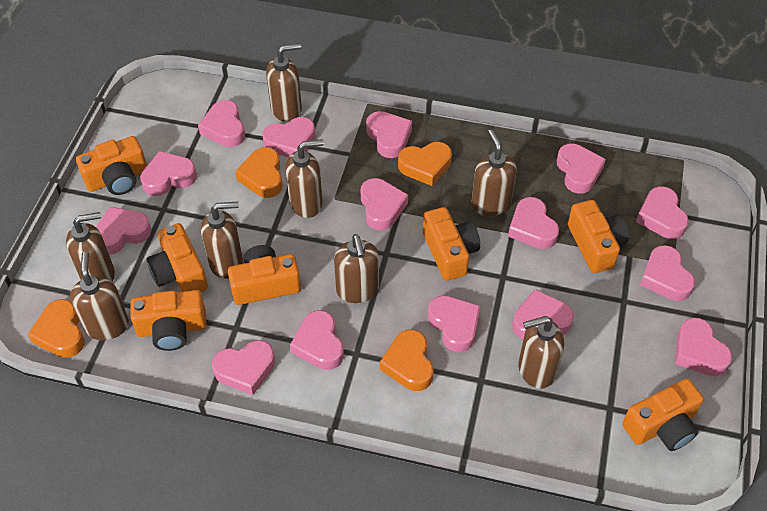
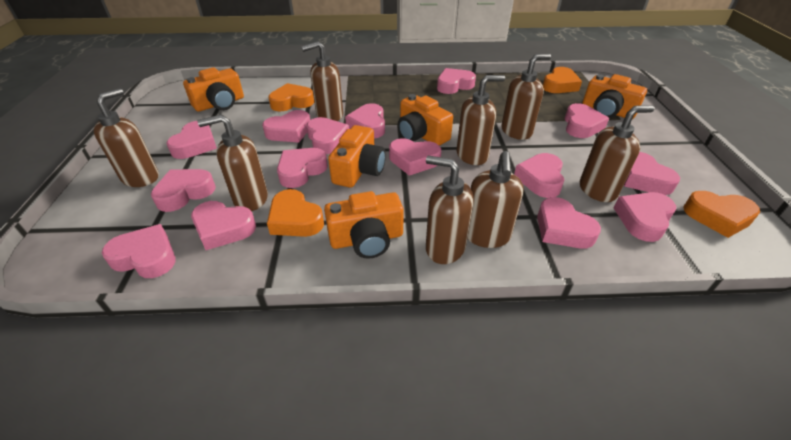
orange camera: 7 -> 5

